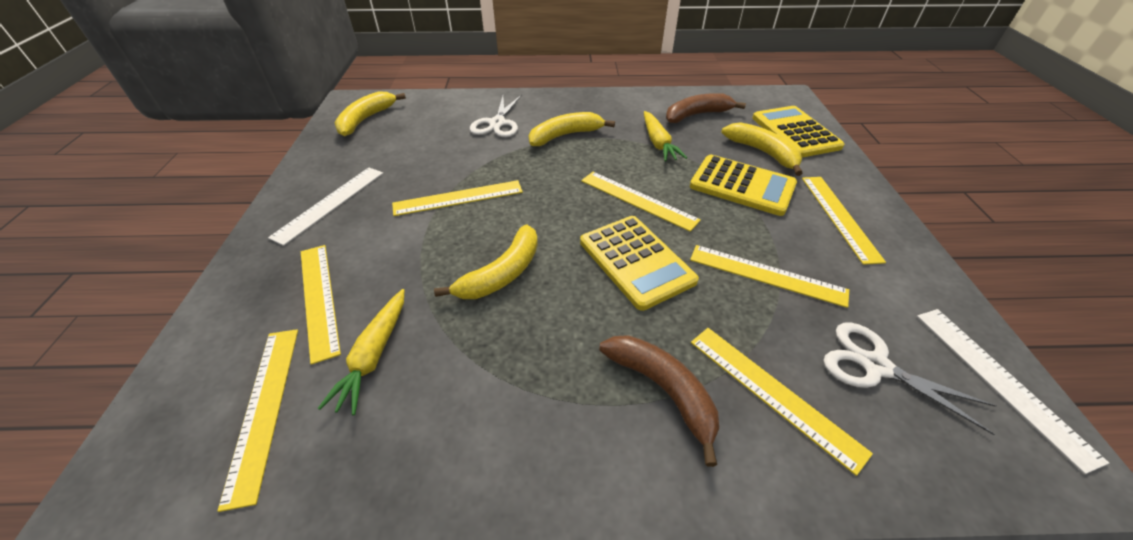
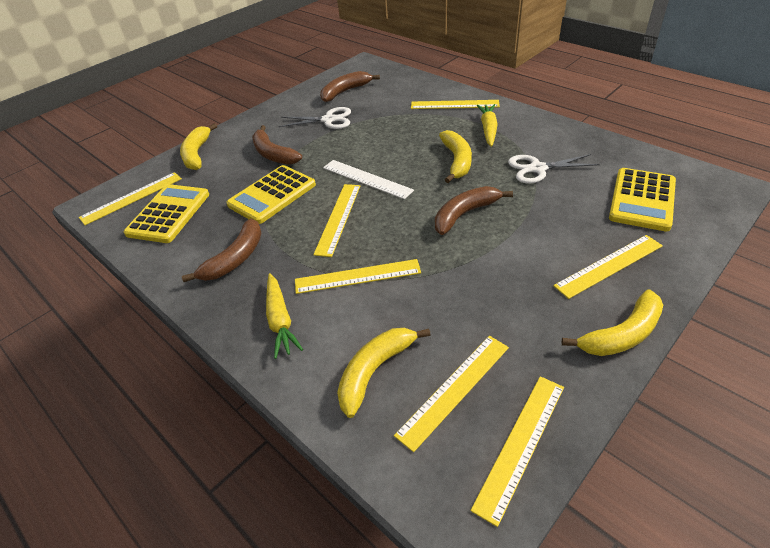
brown banana: 2 -> 4
white ruler: 2 -> 1

